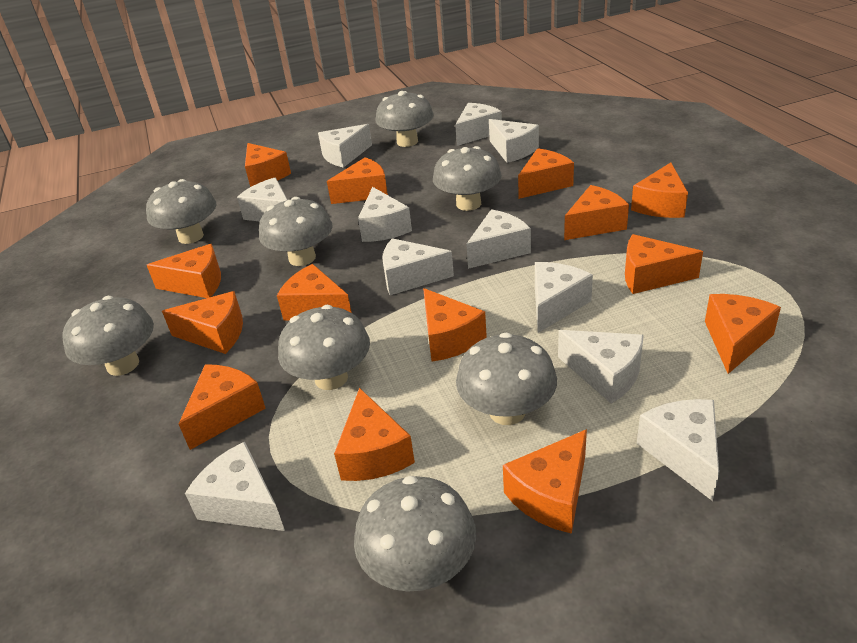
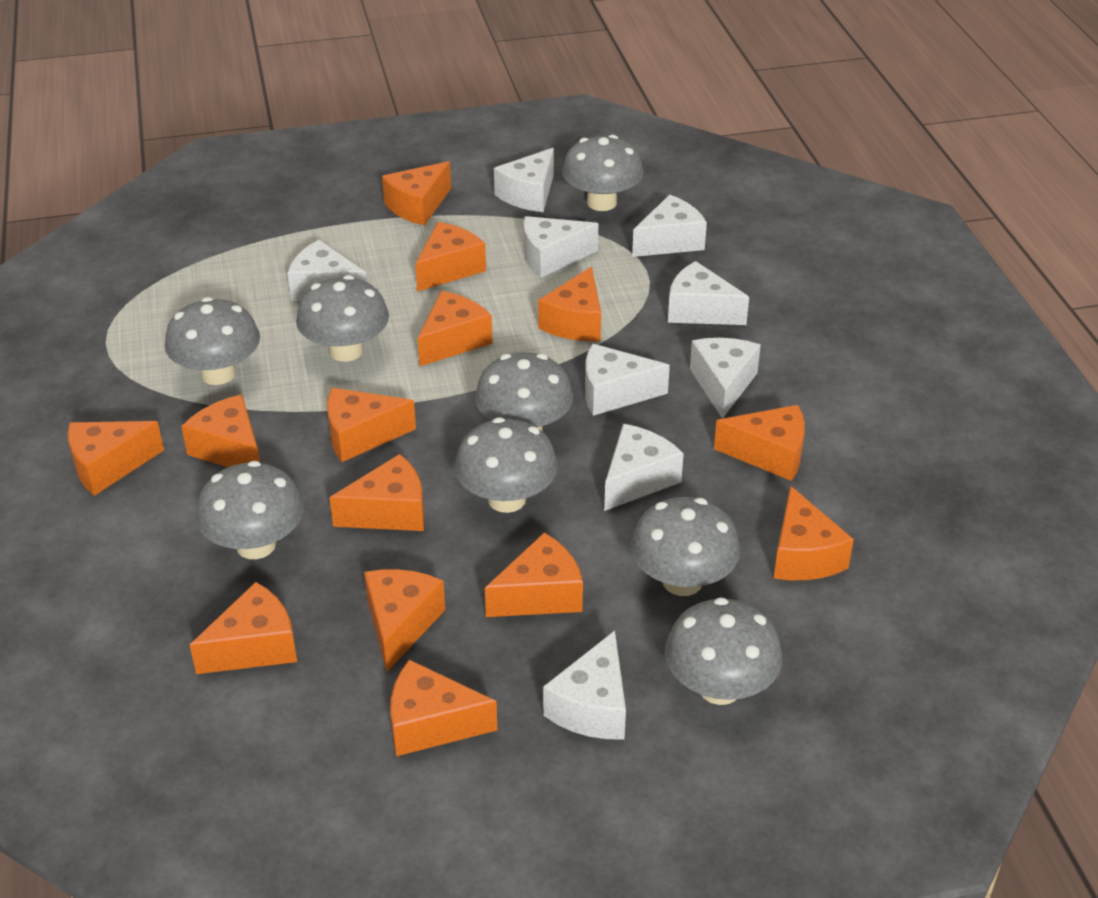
white cheese: 11 -> 9

